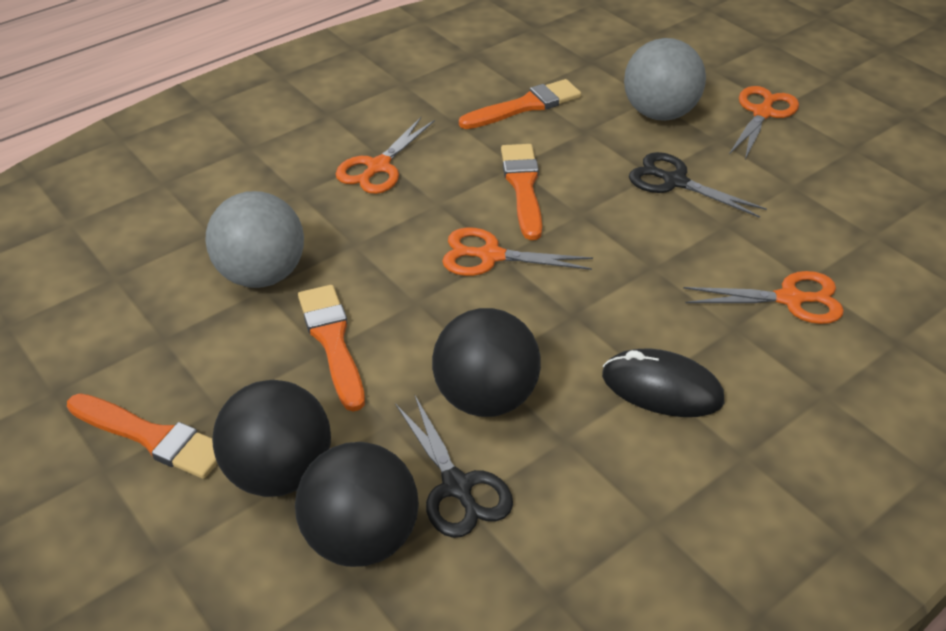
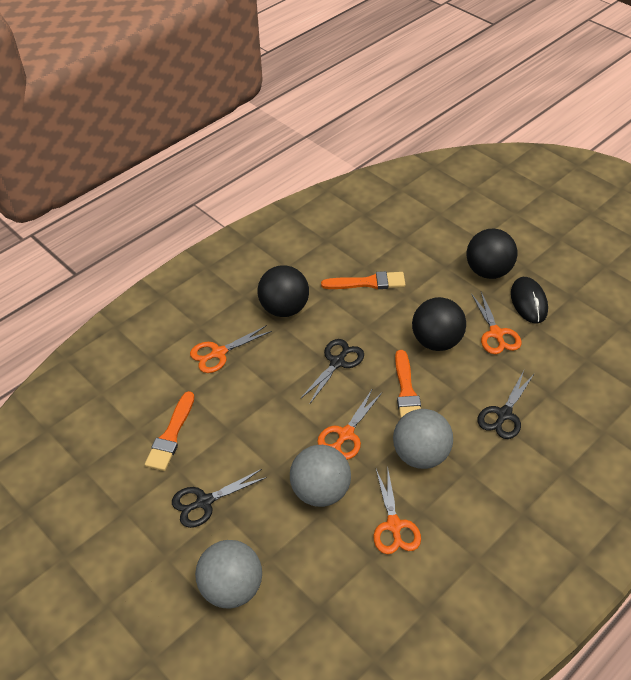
black scissors: 2 -> 3
grey ball: 2 -> 3
orange brush: 4 -> 3

